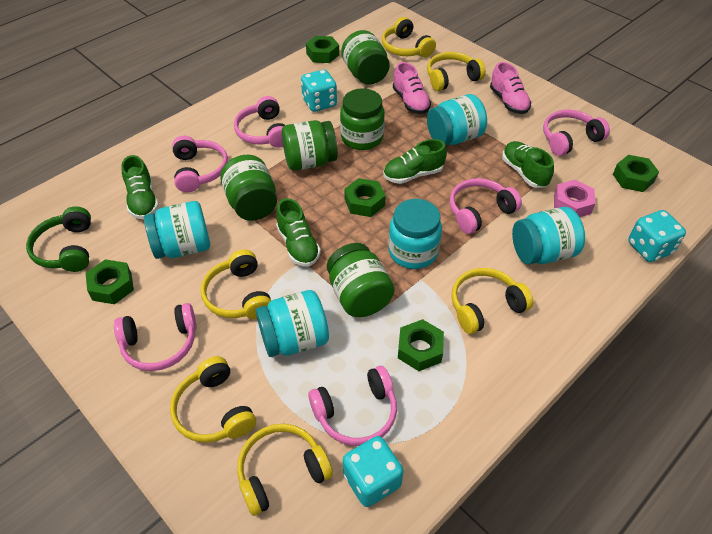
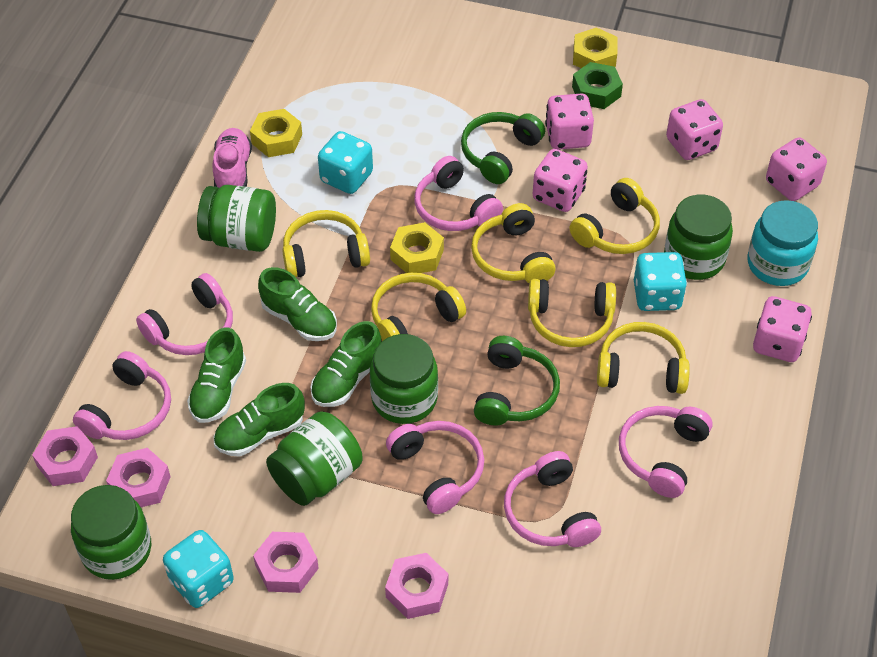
green headphones: 1 -> 2
green nut: 5 -> 1
pink dice: 0 -> 5
pink nut: 1 -> 4
pink shoe: 2 -> 1
turquoise jar: 5 -> 1
yellow nut: 0 -> 3

